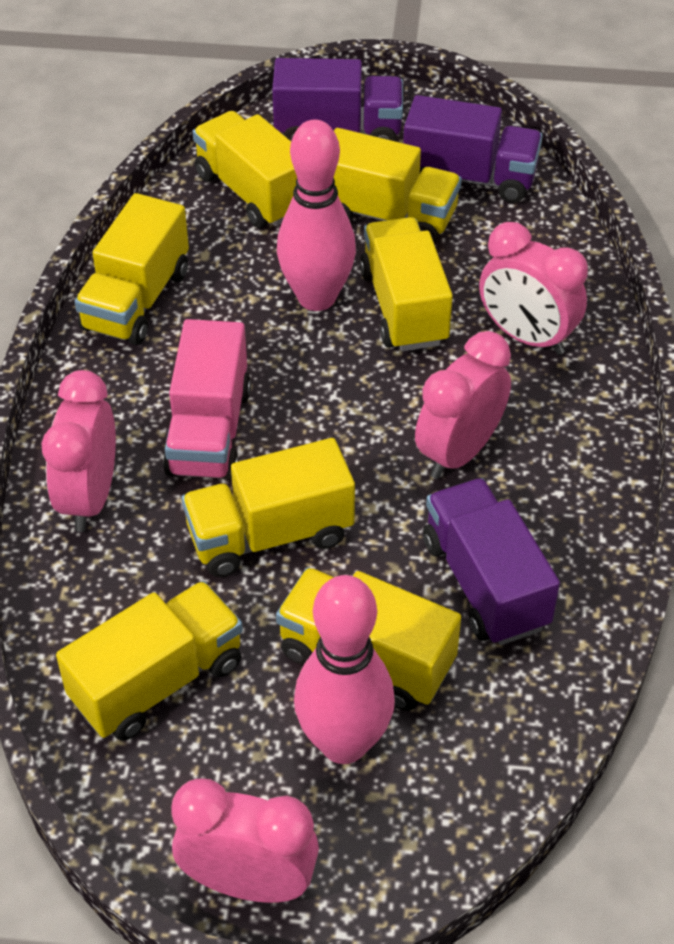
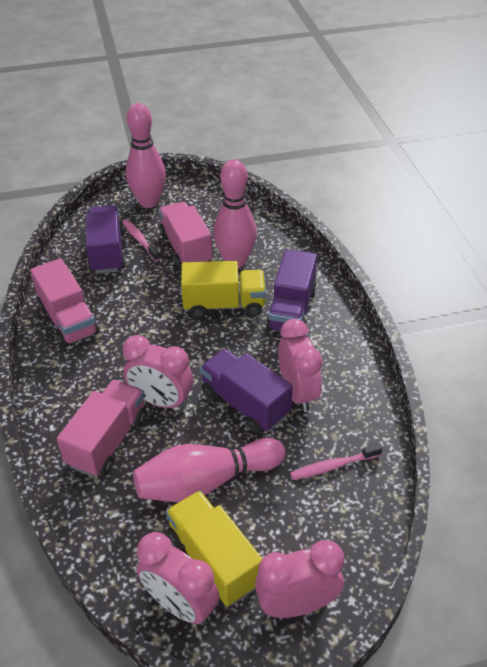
pink bowling pin: 2 -> 3
pink toothbrush: 0 -> 2
pink truck: 1 -> 3
yellow truck: 7 -> 2

